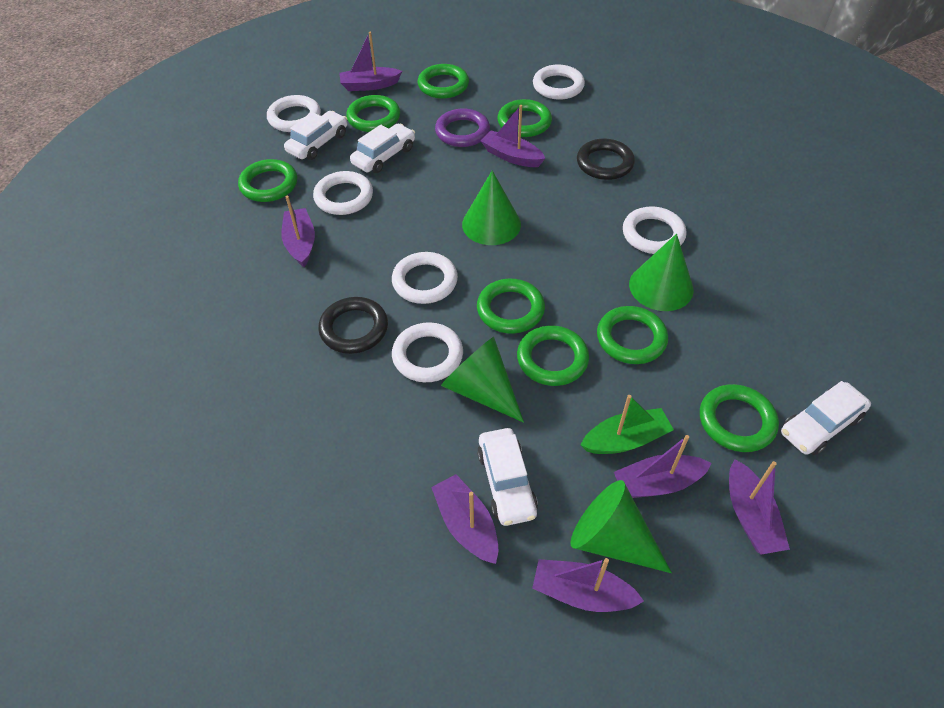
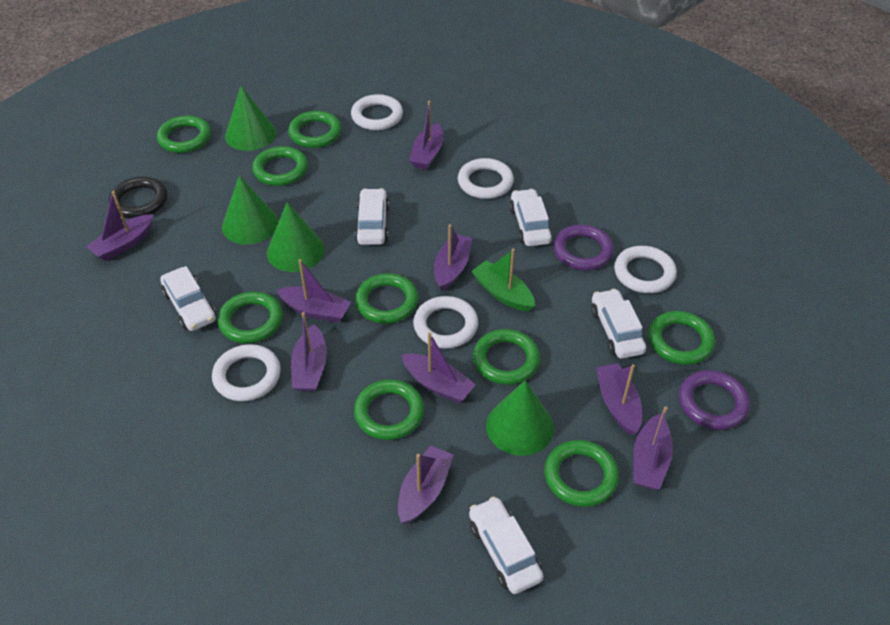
black ring: 2 -> 1
green ring: 8 -> 9
purple boat: 7 -> 9
purple ring: 1 -> 2
white car: 4 -> 5
white ring: 6 -> 5

